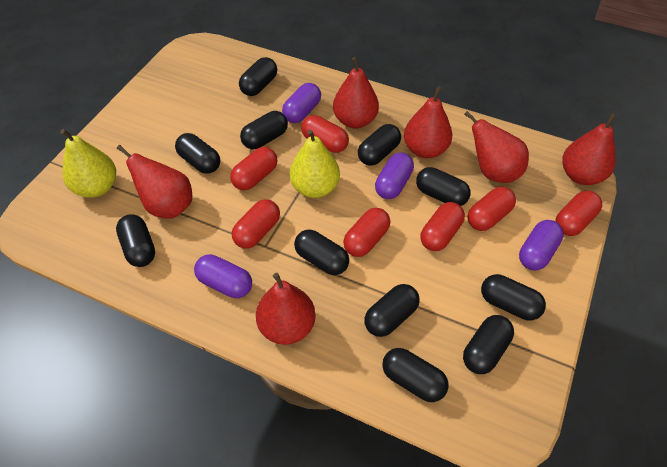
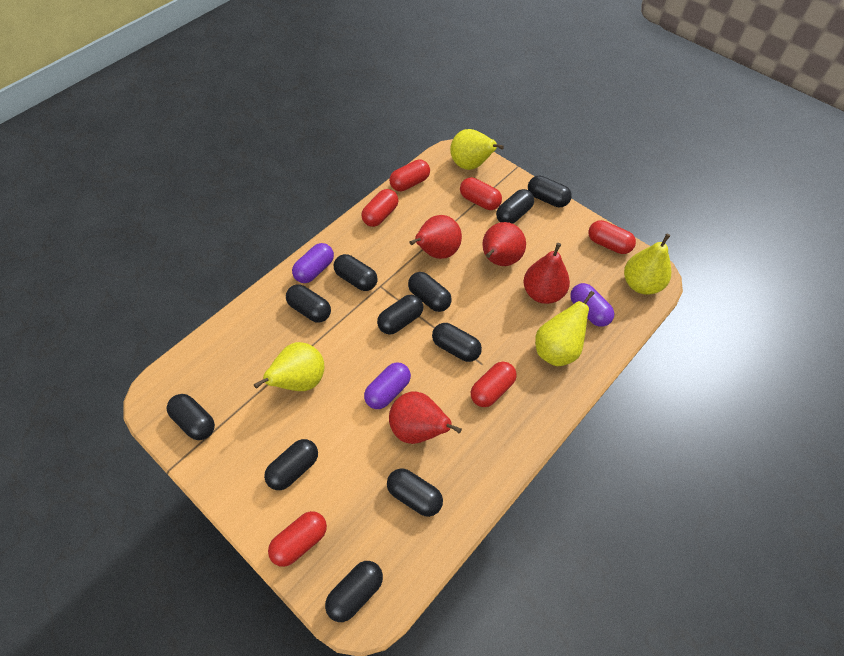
purple capsule: 4 -> 3
red capsule: 7 -> 6
red pear: 6 -> 4
yellow pear: 2 -> 4

